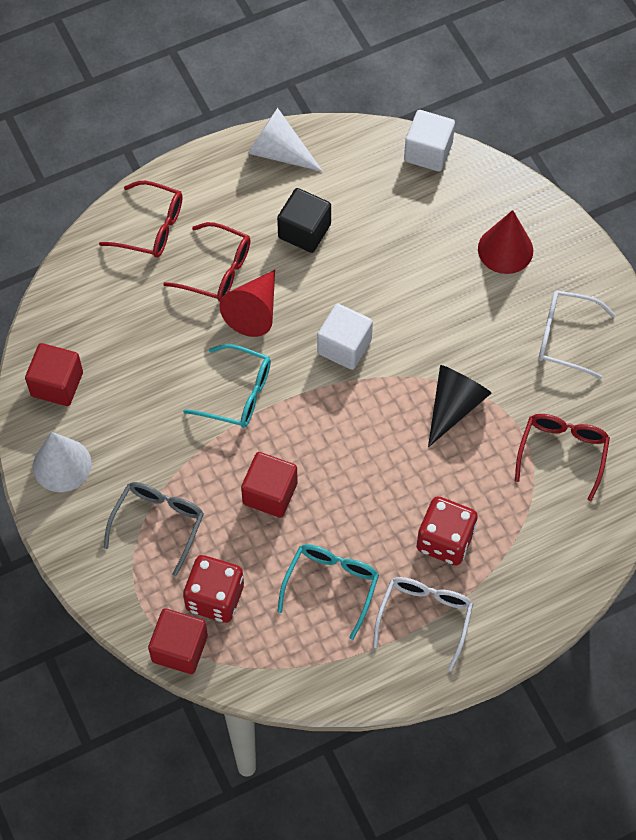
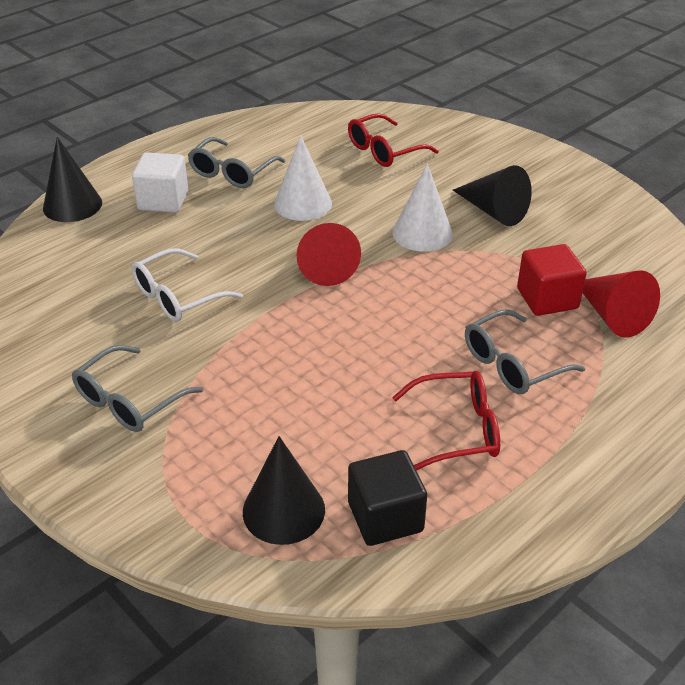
black cone: 1 -> 3
grey glasses: 1 -> 3
red cube: 3 -> 1
red dice: 2 -> 0
red glasses: 3 -> 2
turquoise glasses: 2 -> 0
white cube: 2 -> 1
white glasses: 2 -> 1

